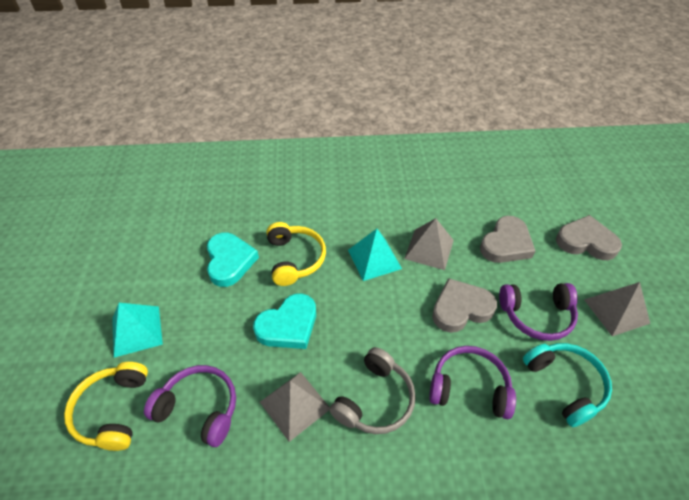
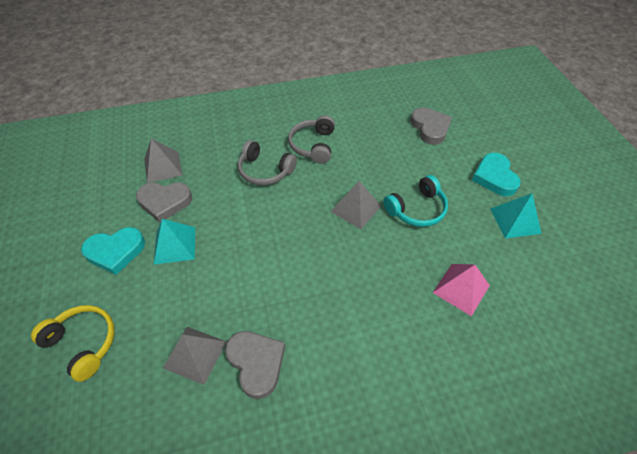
grey headphones: 1 -> 2
pink pyramid: 0 -> 1
purple headphones: 3 -> 0
yellow headphones: 2 -> 1

